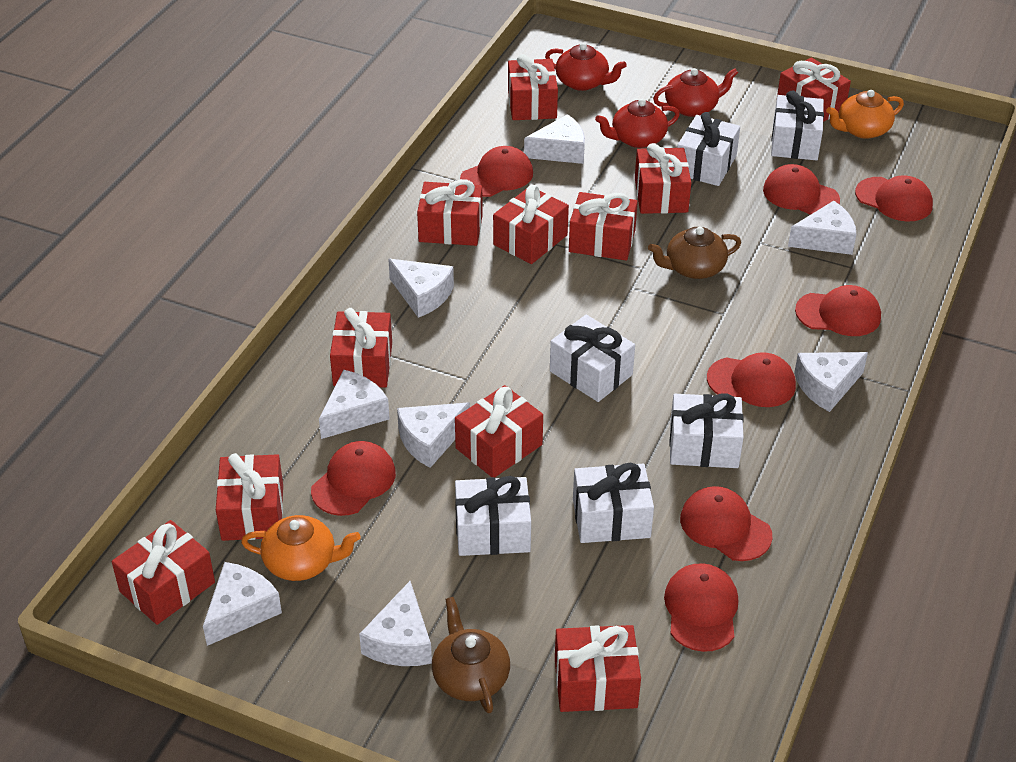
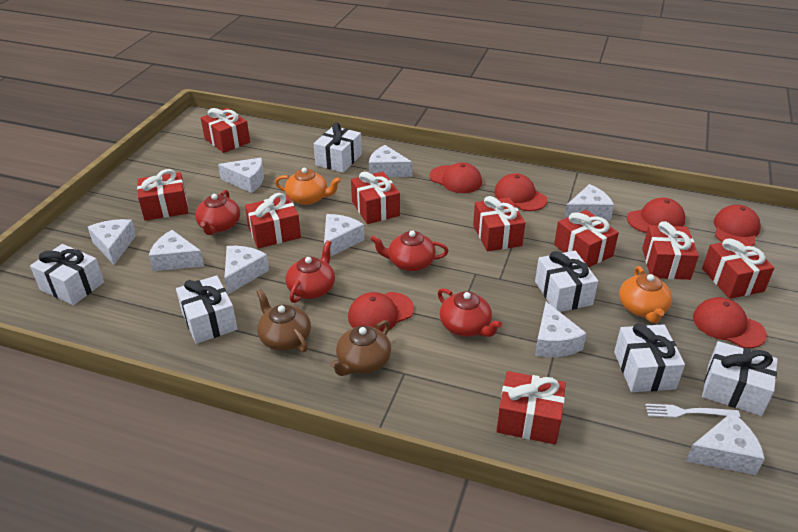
red cap: 8 -> 6
red gift: 11 -> 9
red teapot: 3 -> 4
white cheese: 8 -> 9
white fork: 0 -> 1

